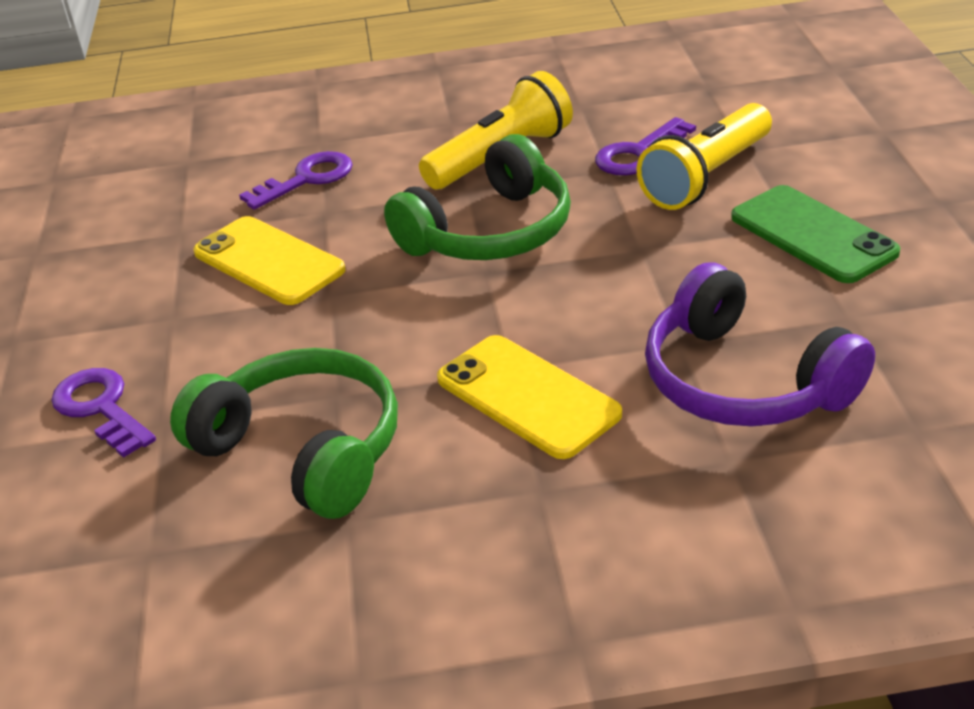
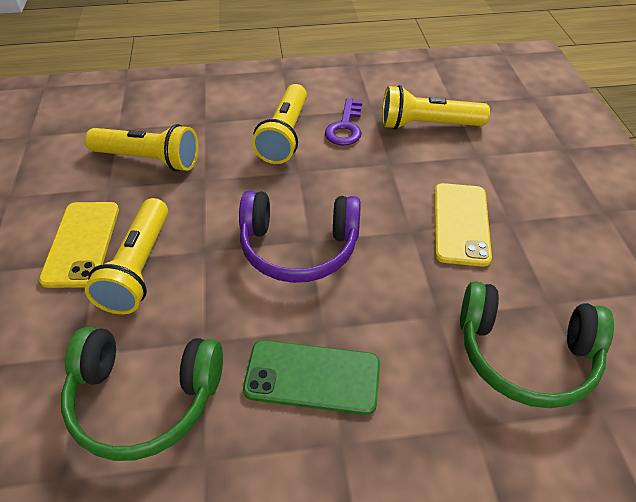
purple key: 3 -> 1
yellow flashlight: 2 -> 4

